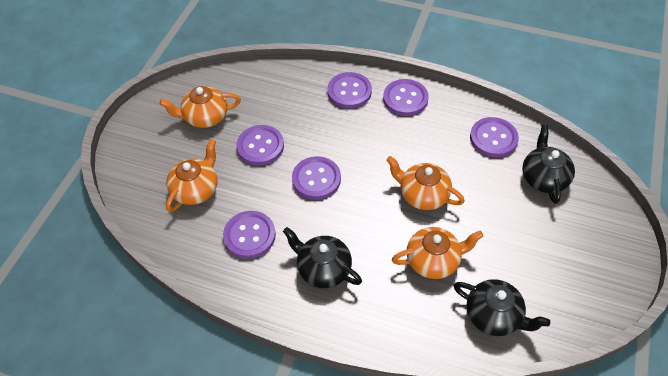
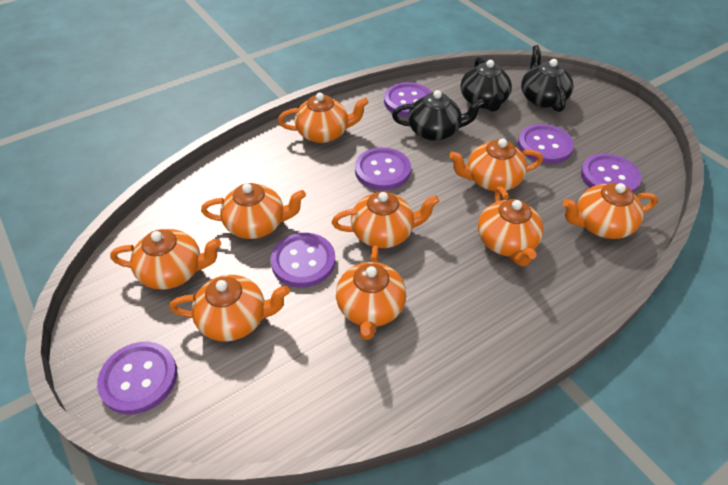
orange teapot: 4 -> 9

